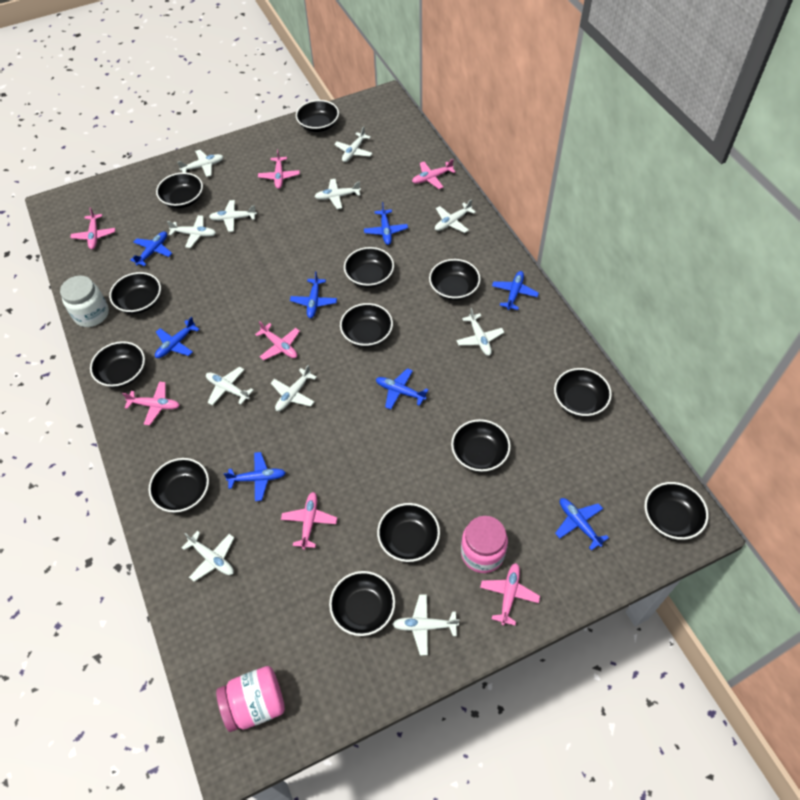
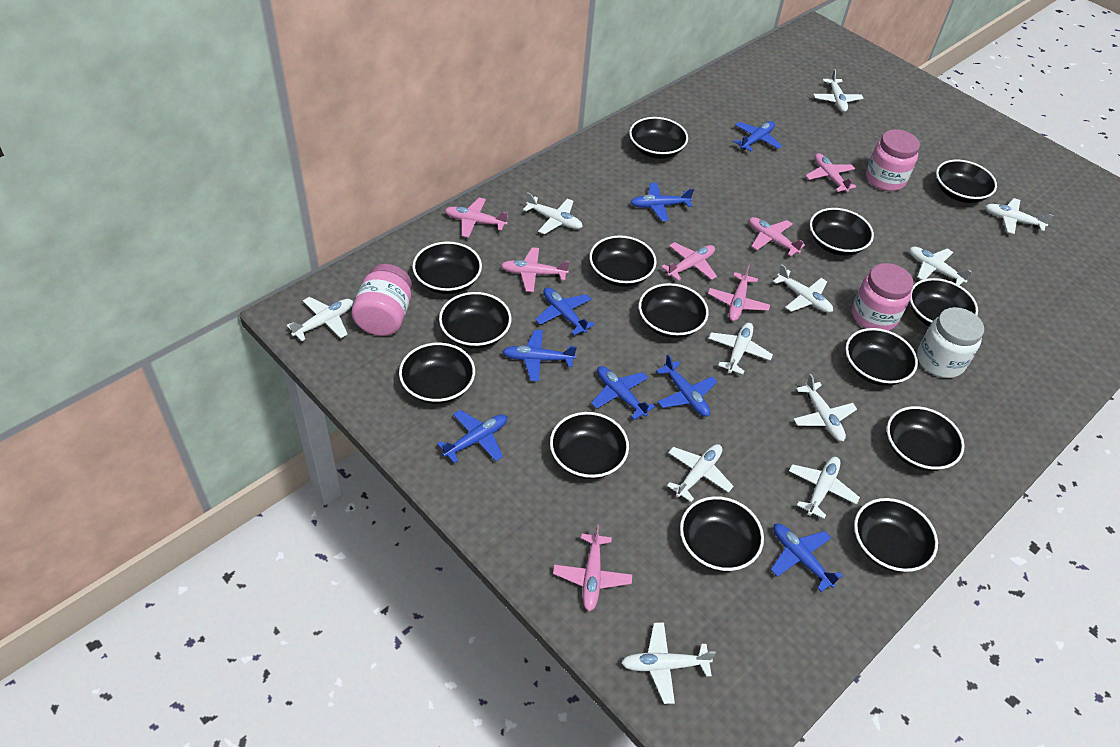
black bowl: 13 -> 14
pink jar: 2 -> 3

